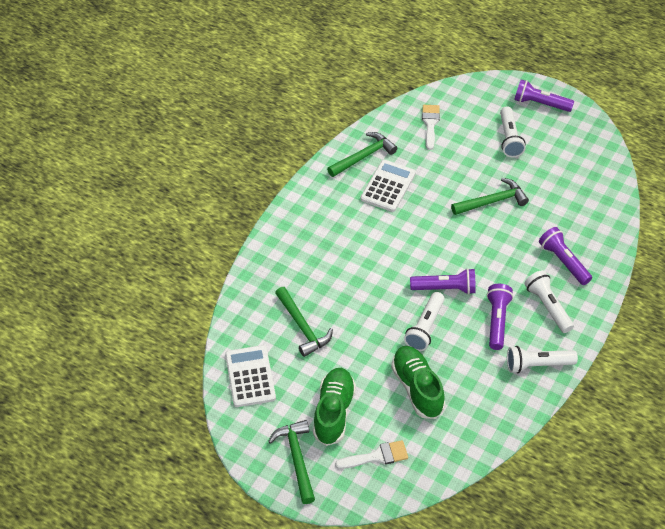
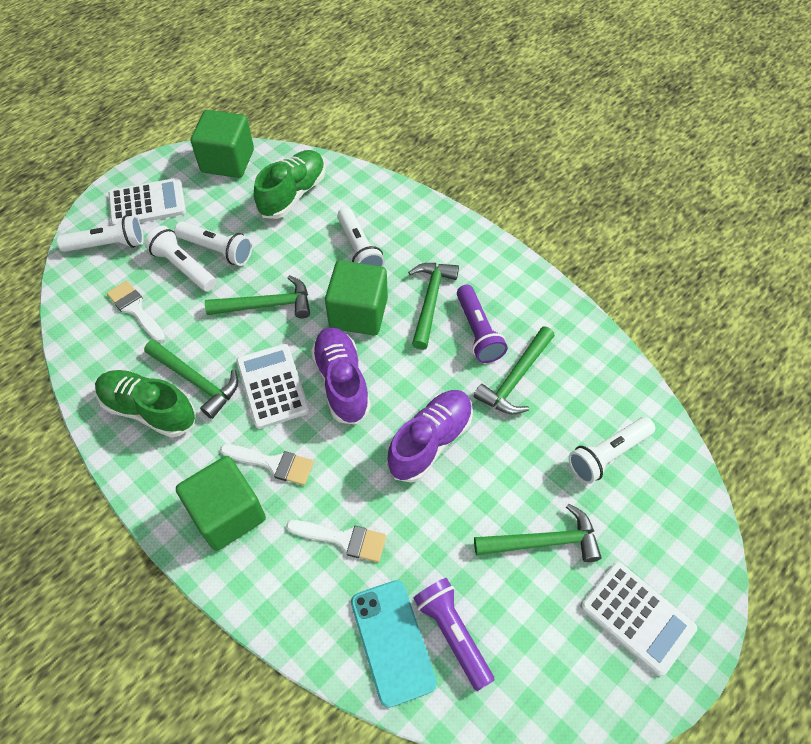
green cube: 0 -> 3
green hammer: 4 -> 5
purple flashlight: 4 -> 2
purple shoe: 0 -> 2
turquoise phone: 0 -> 1
white brush: 2 -> 3
white calculator: 2 -> 3
white flashlight: 4 -> 5

